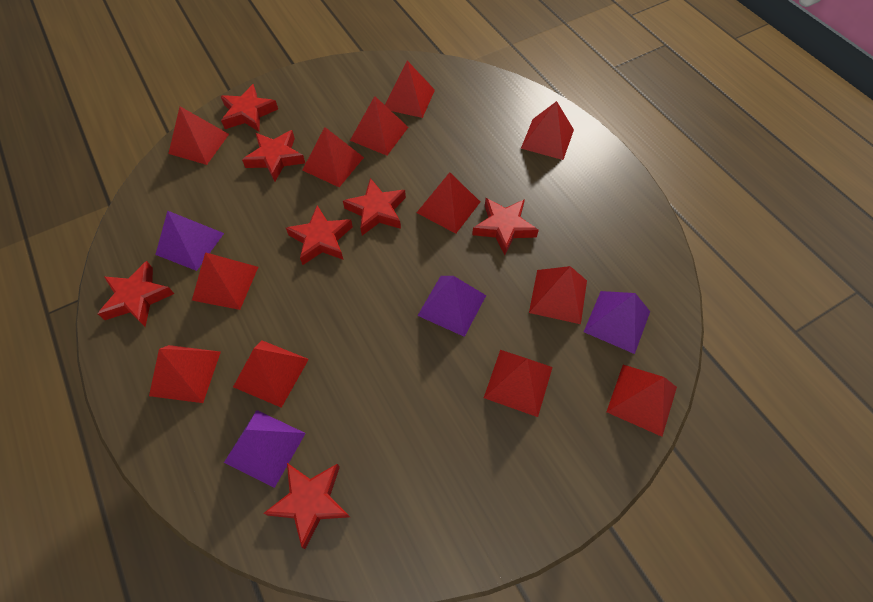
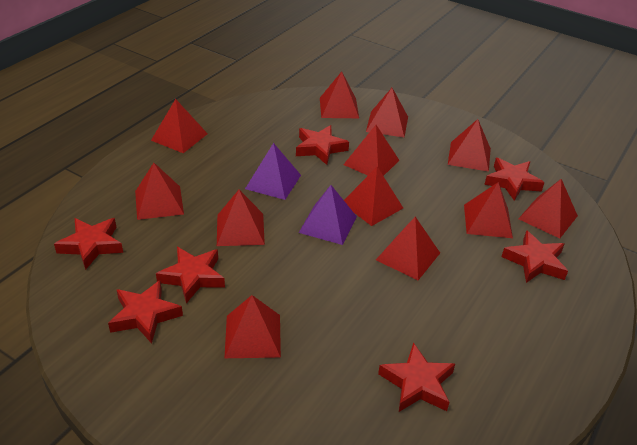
purple pyramid: 4 -> 2

